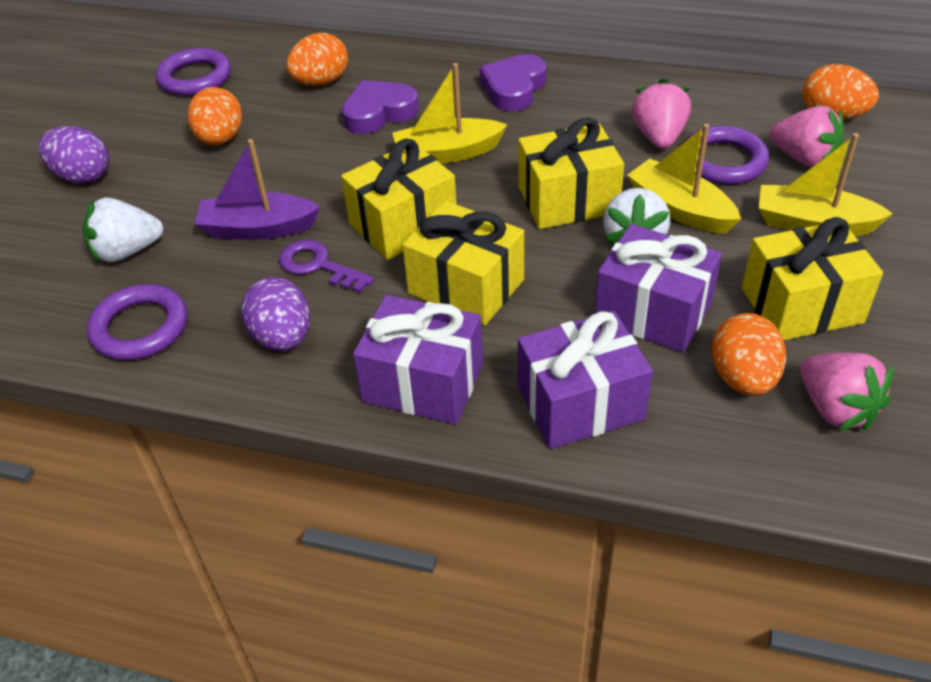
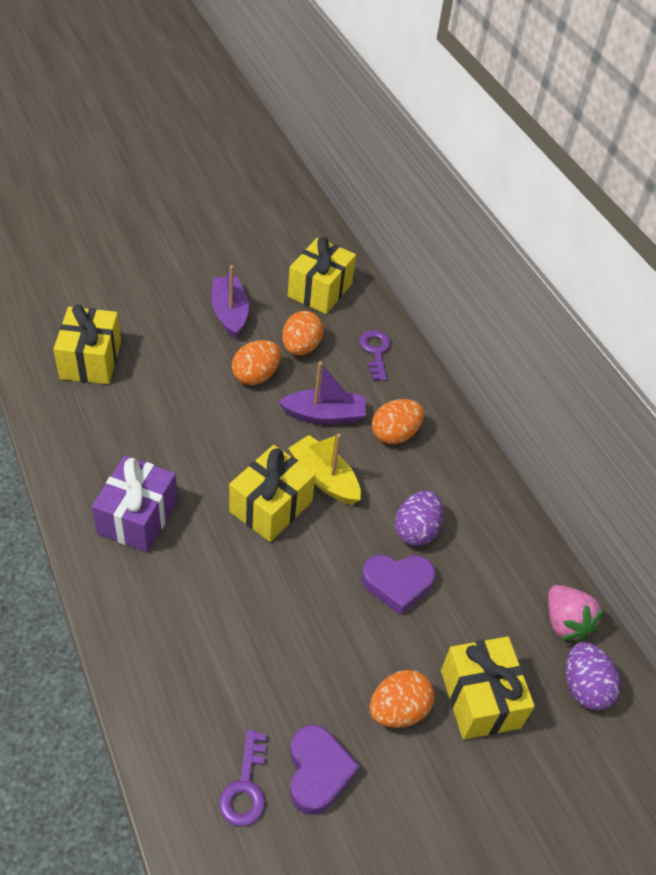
pink strawberry: 3 -> 1
purple boat: 1 -> 2
purple gift: 3 -> 1
purple key: 1 -> 2
purple ring: 3 -> 0
white strawberry: 2 -> 0
yellow boat: 3 -> 1

